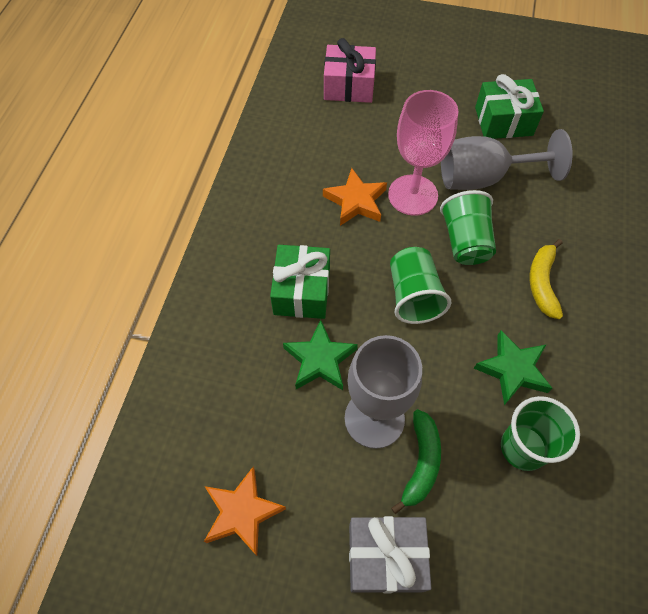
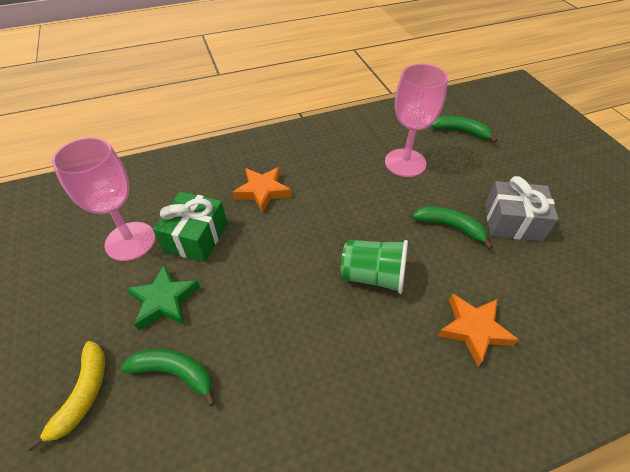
green banana: 1 -> 3
green cup: 3 -> 1
green gift: 2 -> 1
green star: 2 -> 1
grey goblet: 2 -> 0
pink gift: 1 -> 0
pink goblet: 1 -> 2

